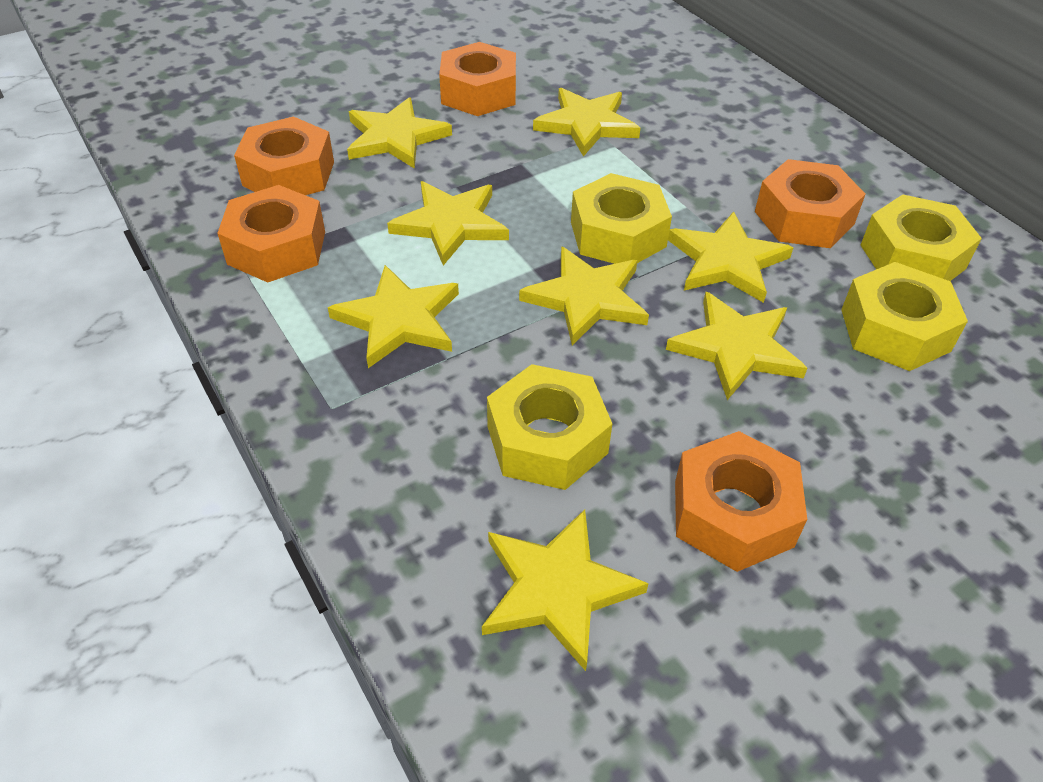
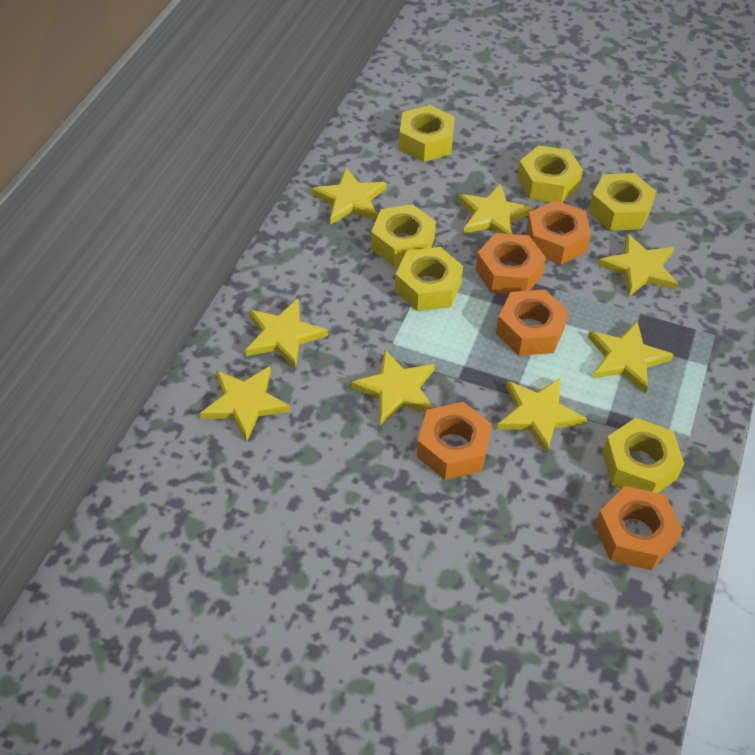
yellow nut: 4 -> 6

